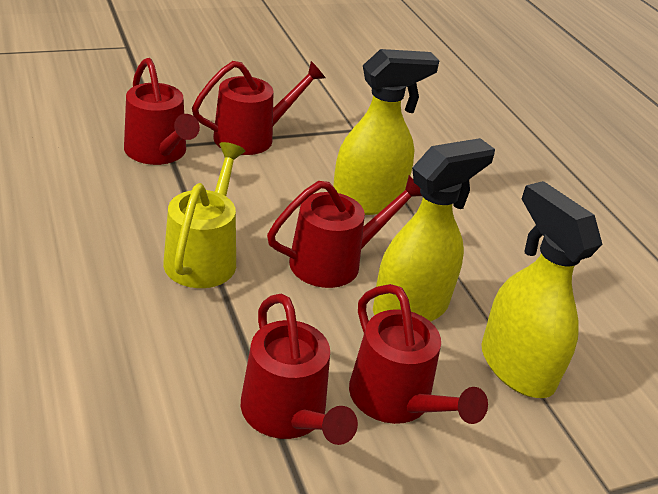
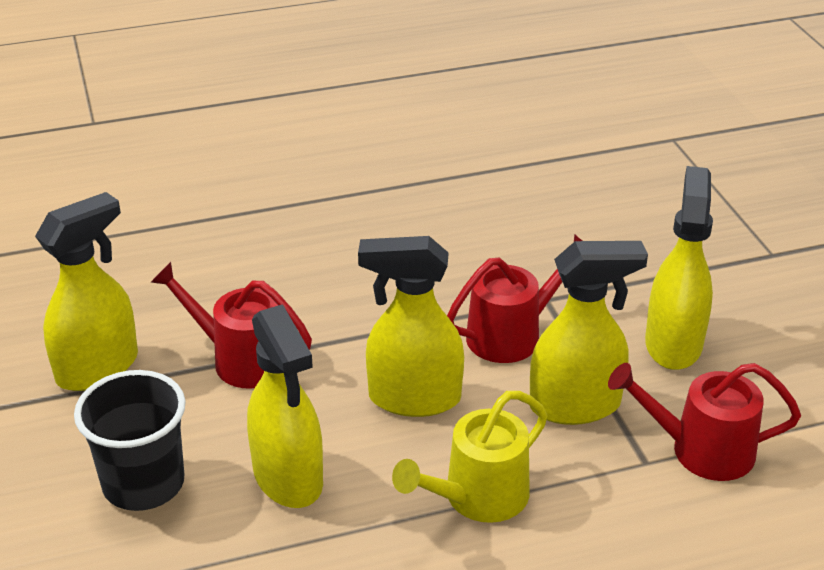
black cup: 0 -> 1
red watering can: 5 -> 3
yellow spray bottle: 3 -> 5

